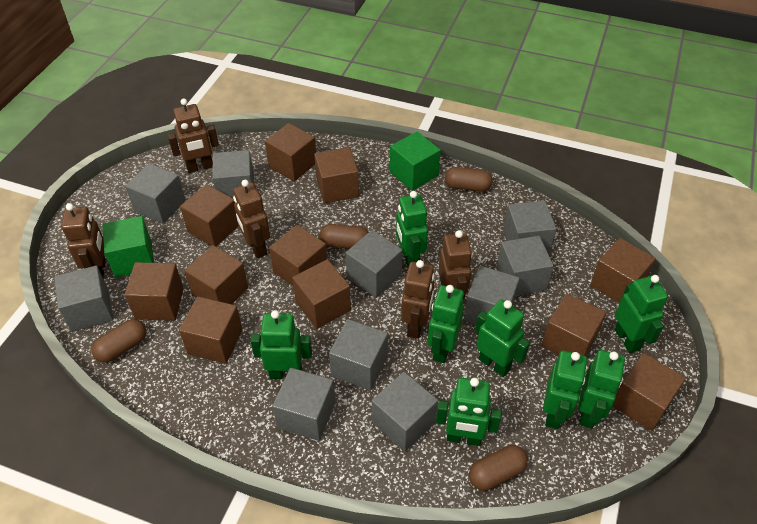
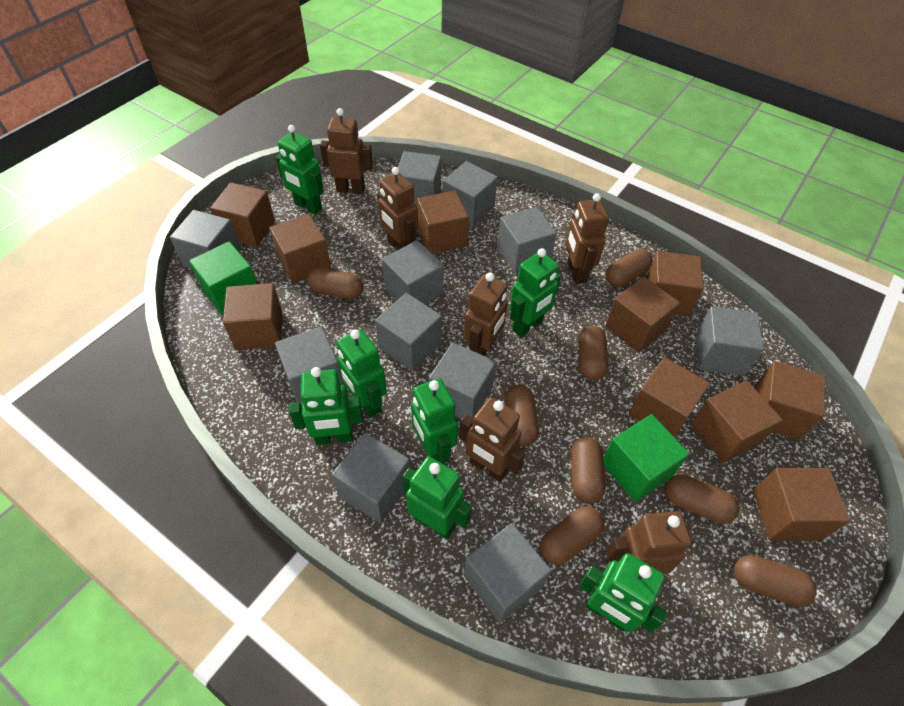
brown capsule: 4 -> 8
brown cube: 11 -> 10
brown robot: 5 -> 6
green robot: 8 -> 7
grey cube: 10 -> 11

